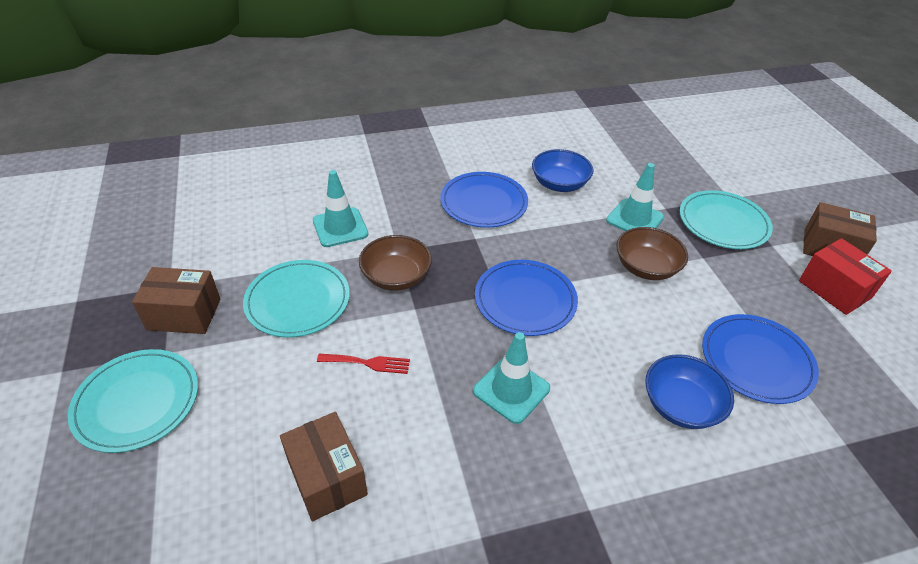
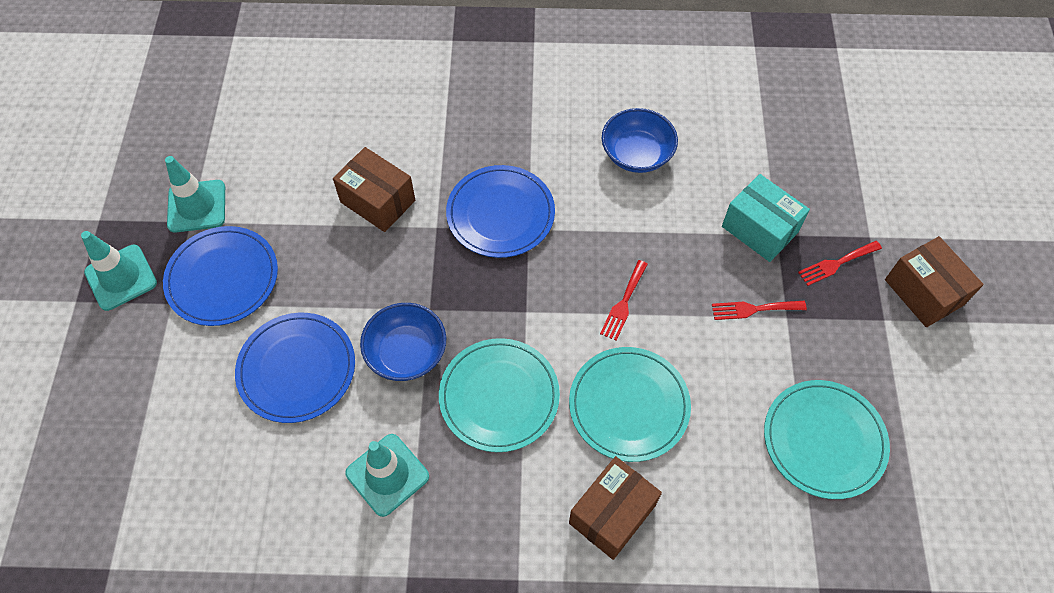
brown bowl: 2 -> 0
red box: 1 -> 0
red fork: 1 -> 3
turquoise box: 0 -> 1

